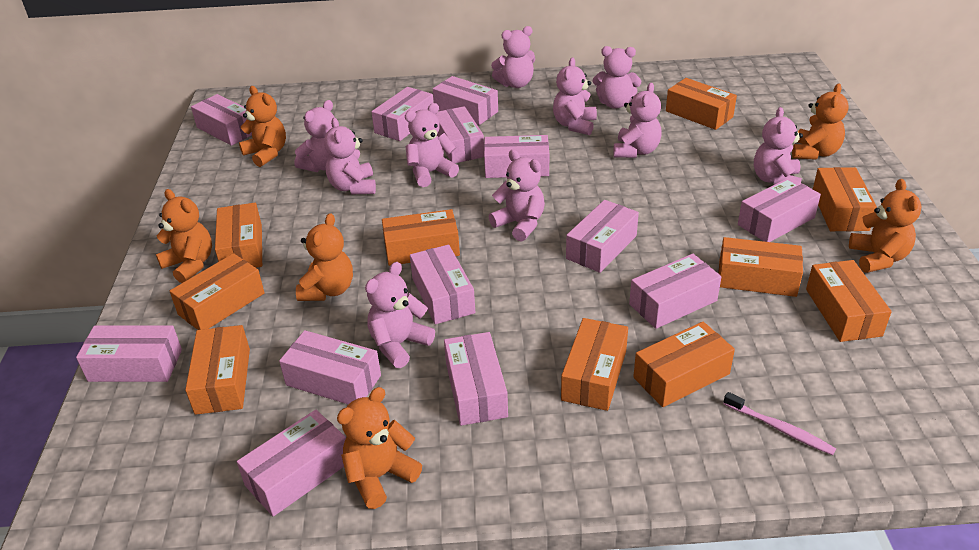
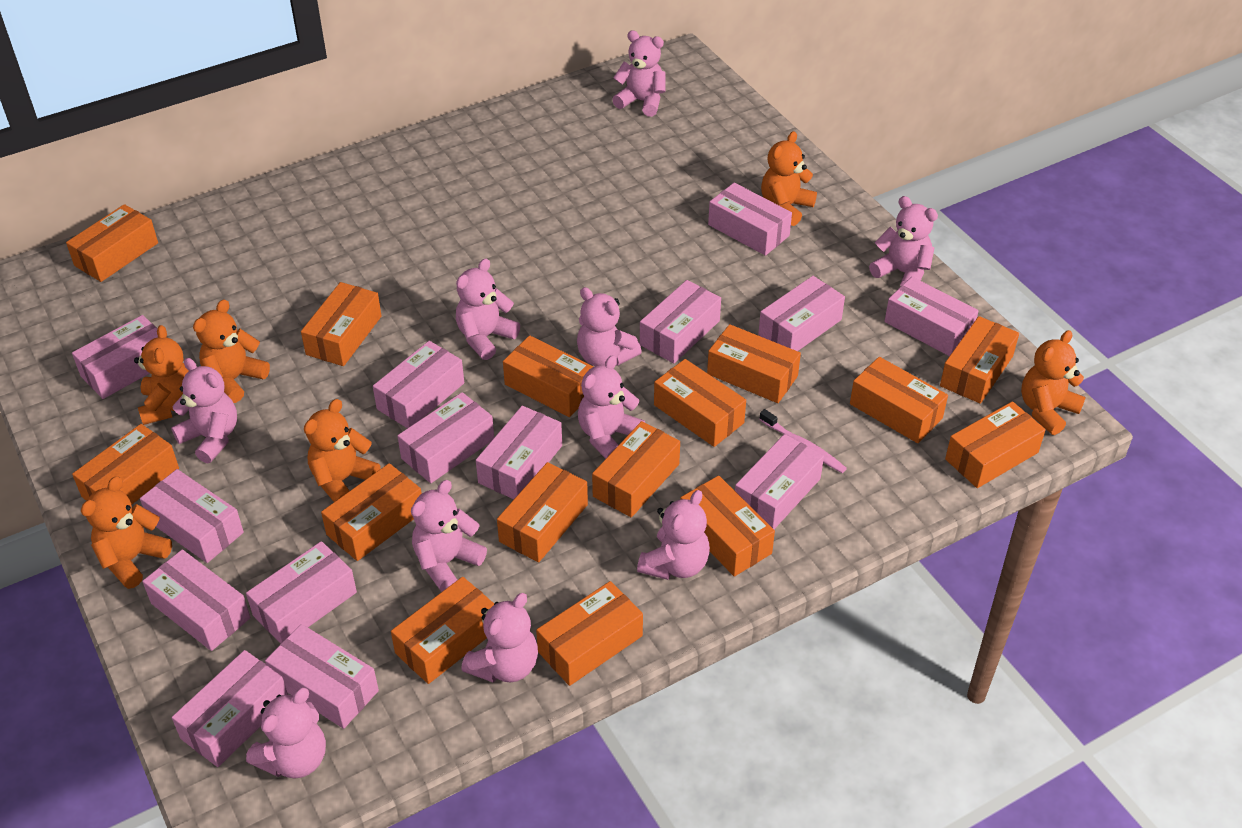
orange box: 10 -> 15
pink box: 13 -> 14

